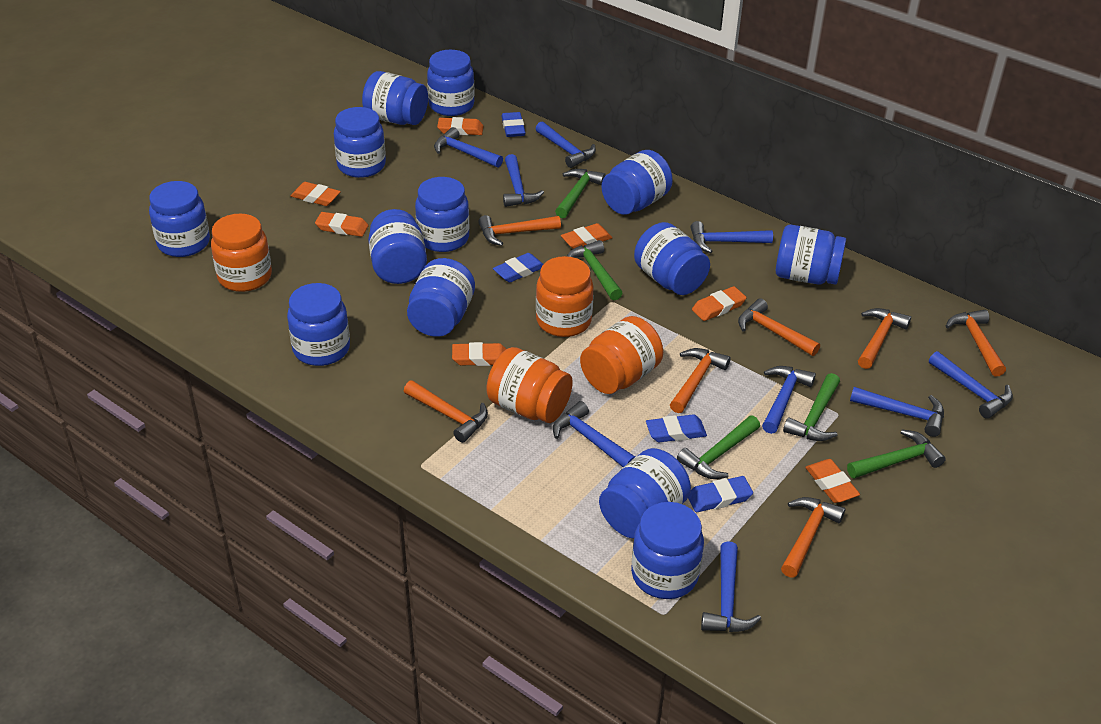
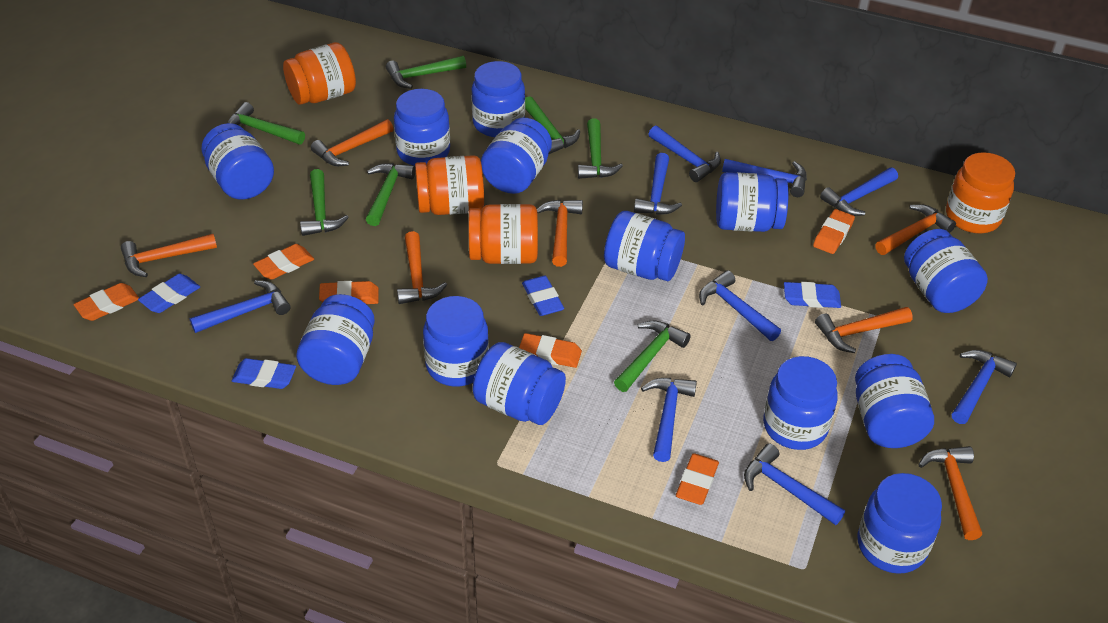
green hammer: 5 -> 7
orange eraser: 7 -> 6

